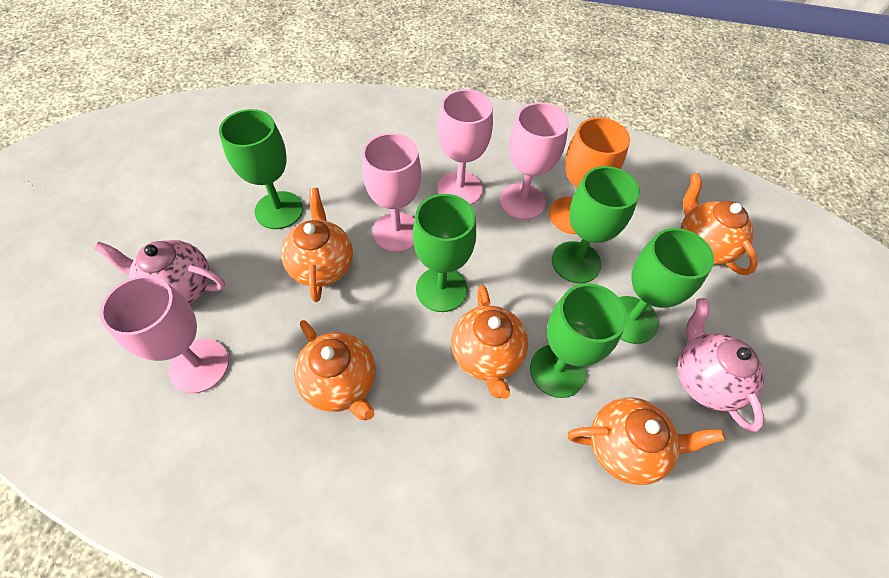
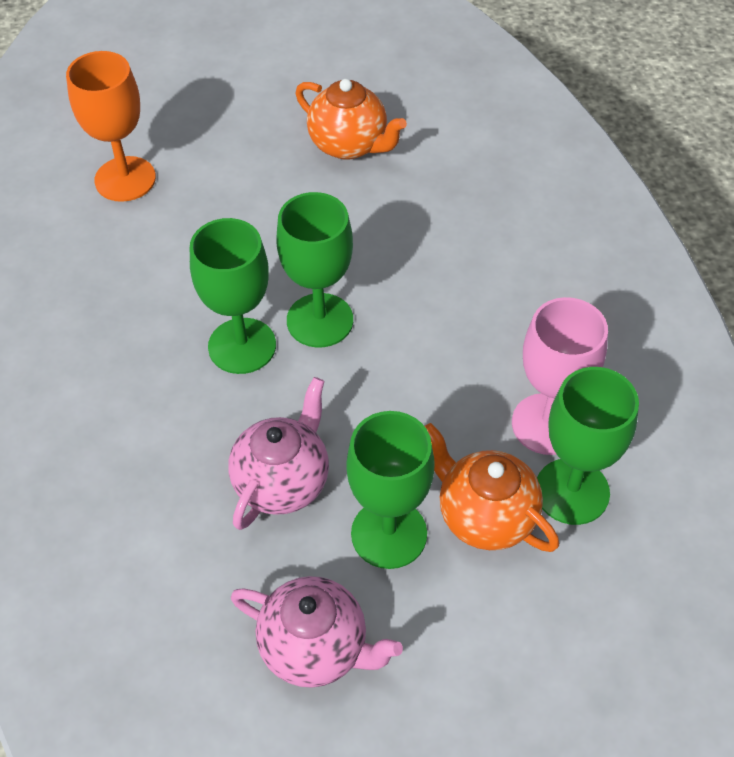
green goblet: 5 -> 4
orange teapot: 5 -> 2
pink goblet: 4 -> 1

